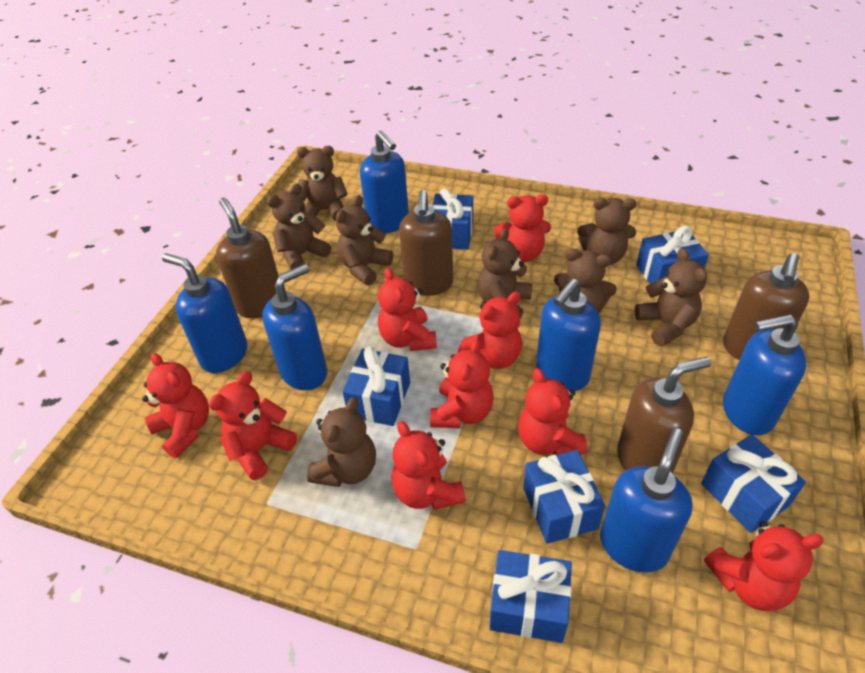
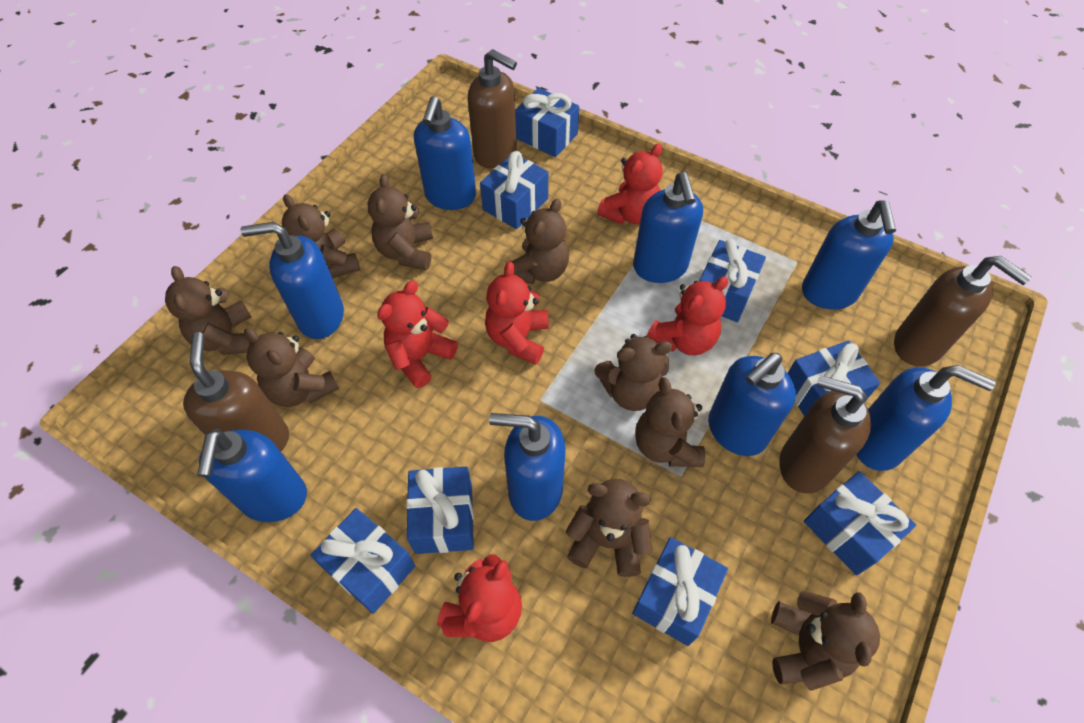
blue gift: 6 -> 8
blue soap dispenser: 6 -> 8
brown teddy bear: 8 -> 9
red teddy bear: 9 -> 5

